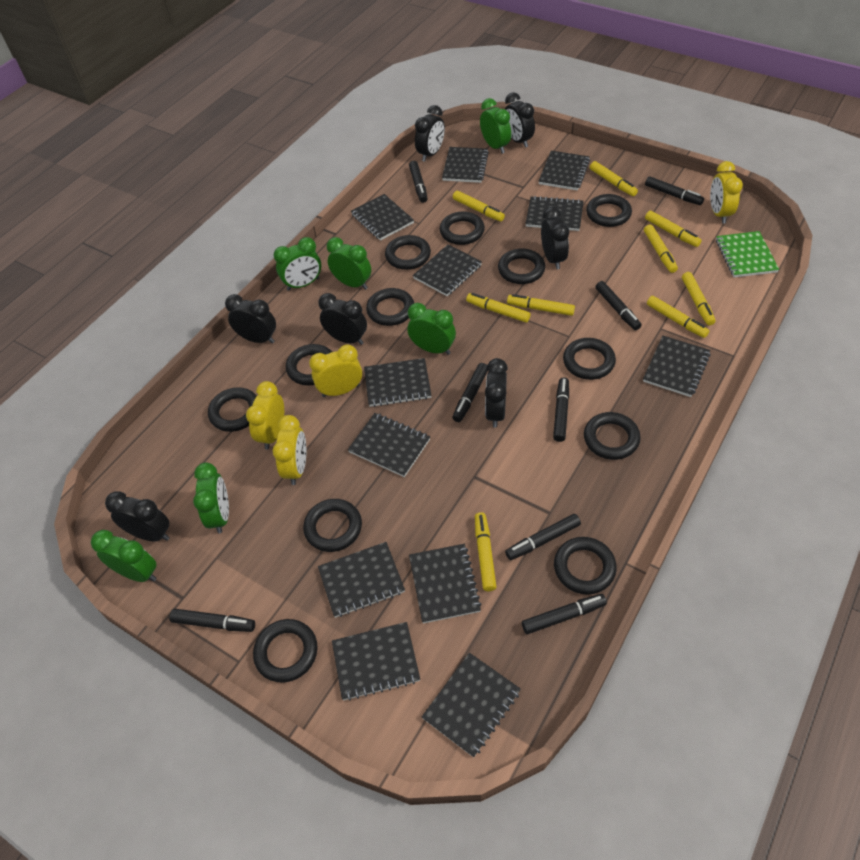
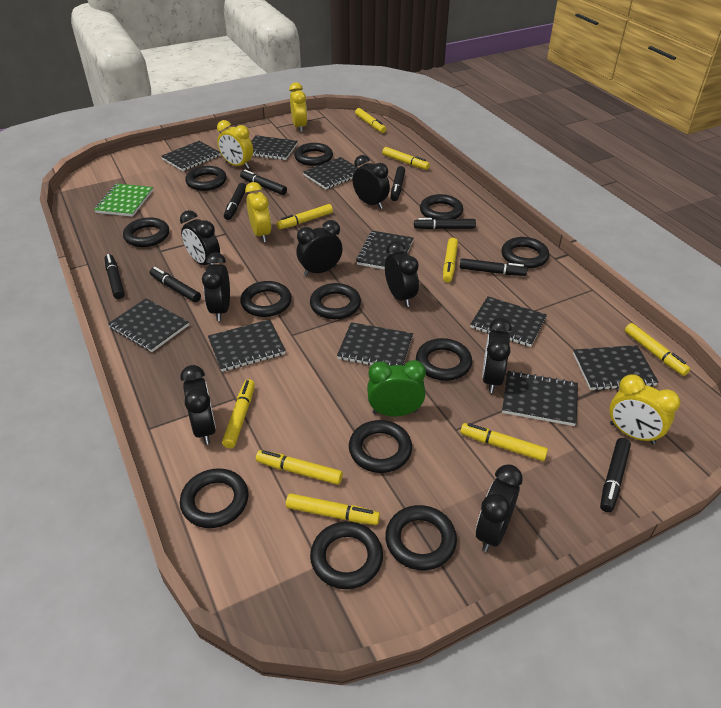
black clock: 7 -> 8
black notebook: 12 -> 10
green clock: 6 -> 1

